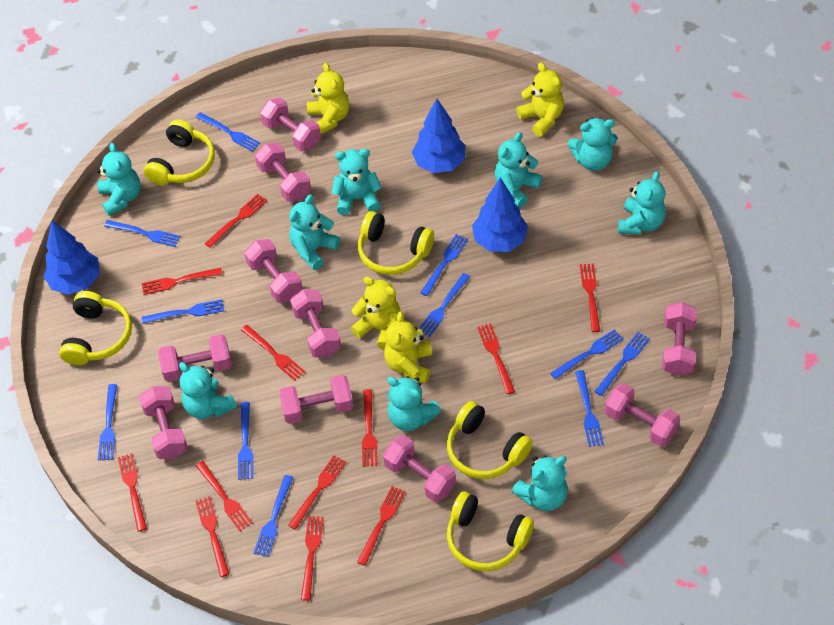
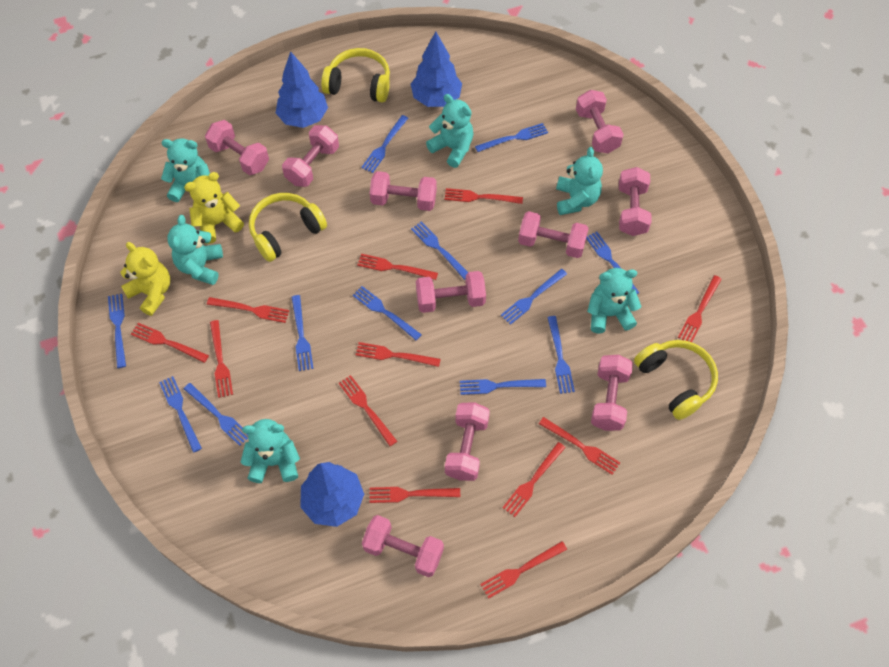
blue fork: 11 -> 12
turquoise teddy bear: 9 -> 6
yellow headphones: 5 -> 3
yellow teddy bear: 4 -> 2

